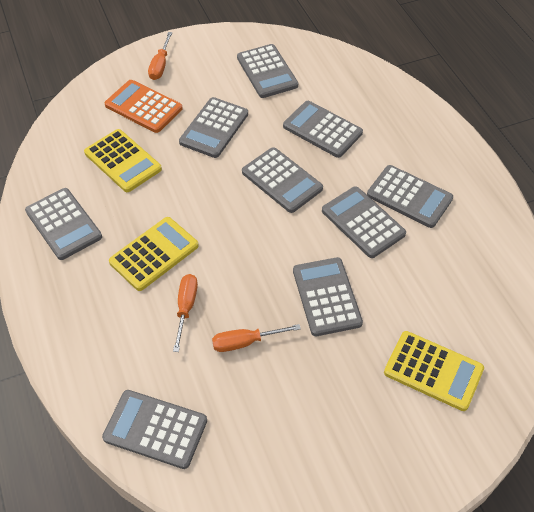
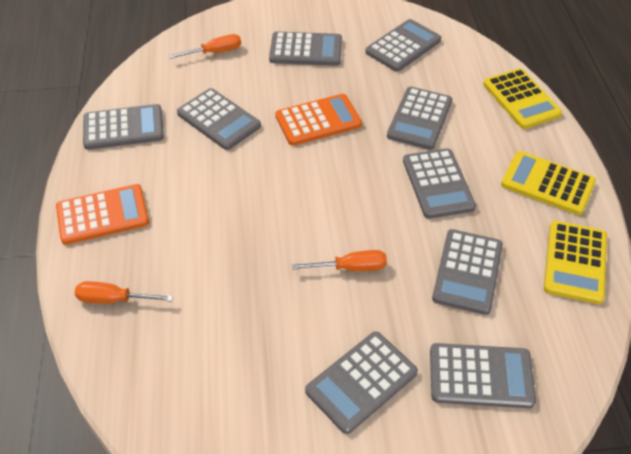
orange calculator: 1 -> 2

